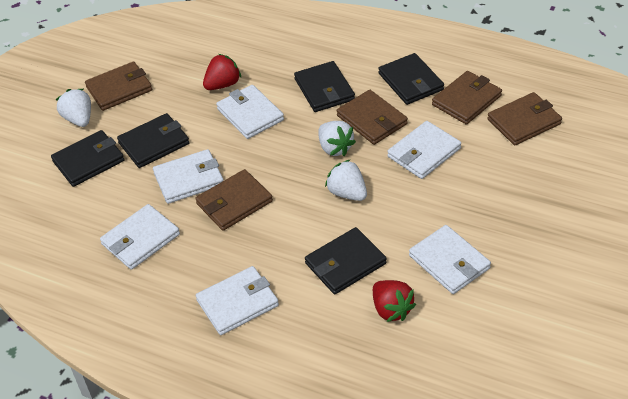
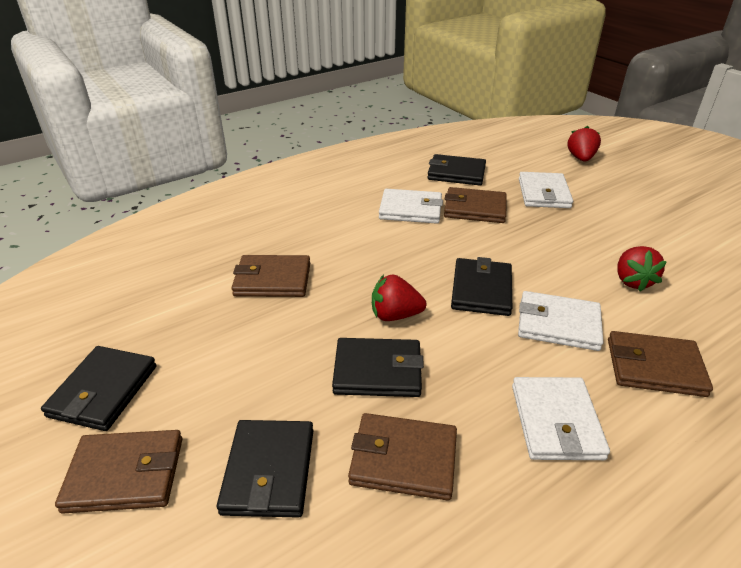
red strawberry: 2 -> 3
white strawberry: 3 -> 0
white wallet: 6 -> 4

